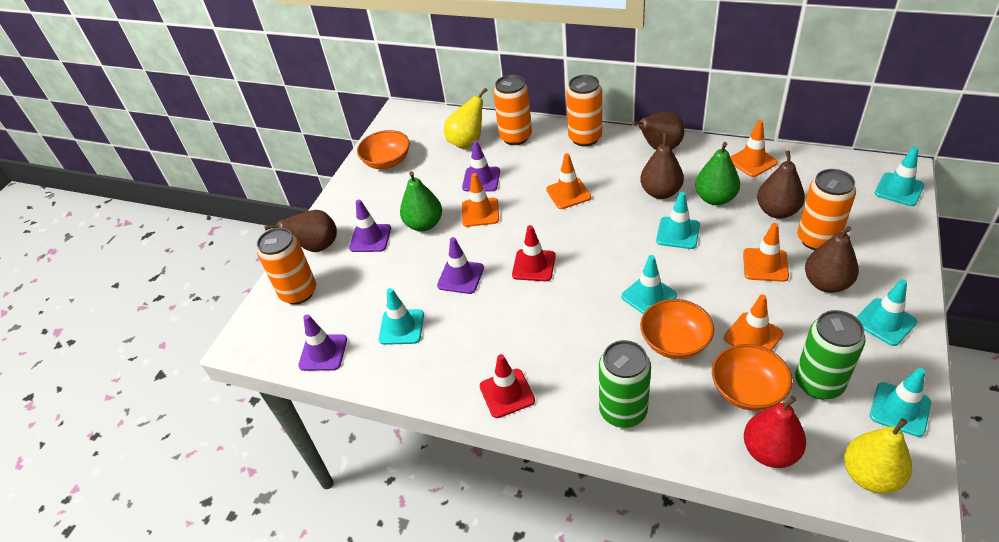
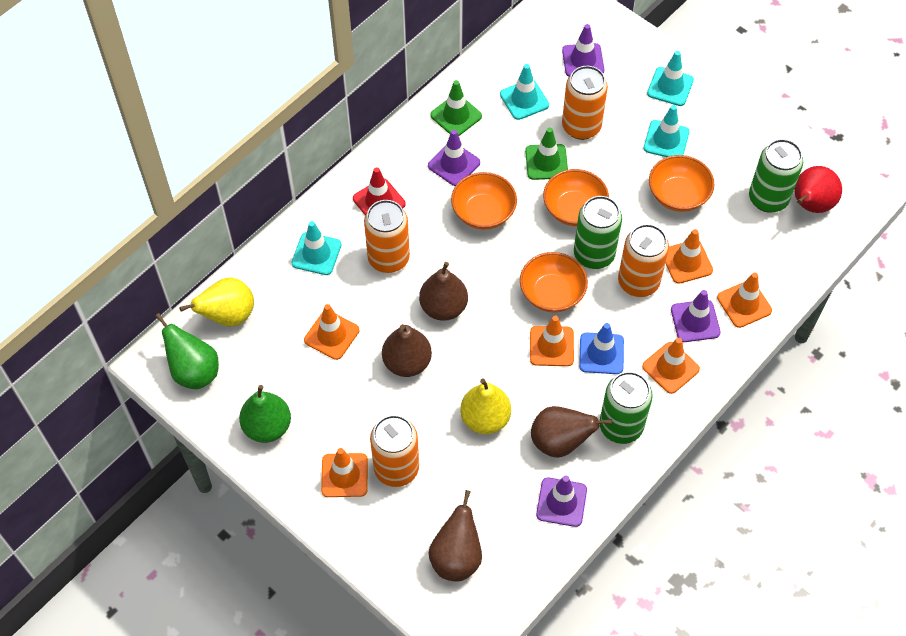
blue traffic cone: 0 -> 1
brown pear: 5 -> 4
green can: 2 -> 3
green traffic cone: 0 -> 2
orange bowl: 3 -> 4
orange traffic cone: 5 -> 6
red traffic cone: 2 -> 1
turquoise traffic cone: 6 -> 4

